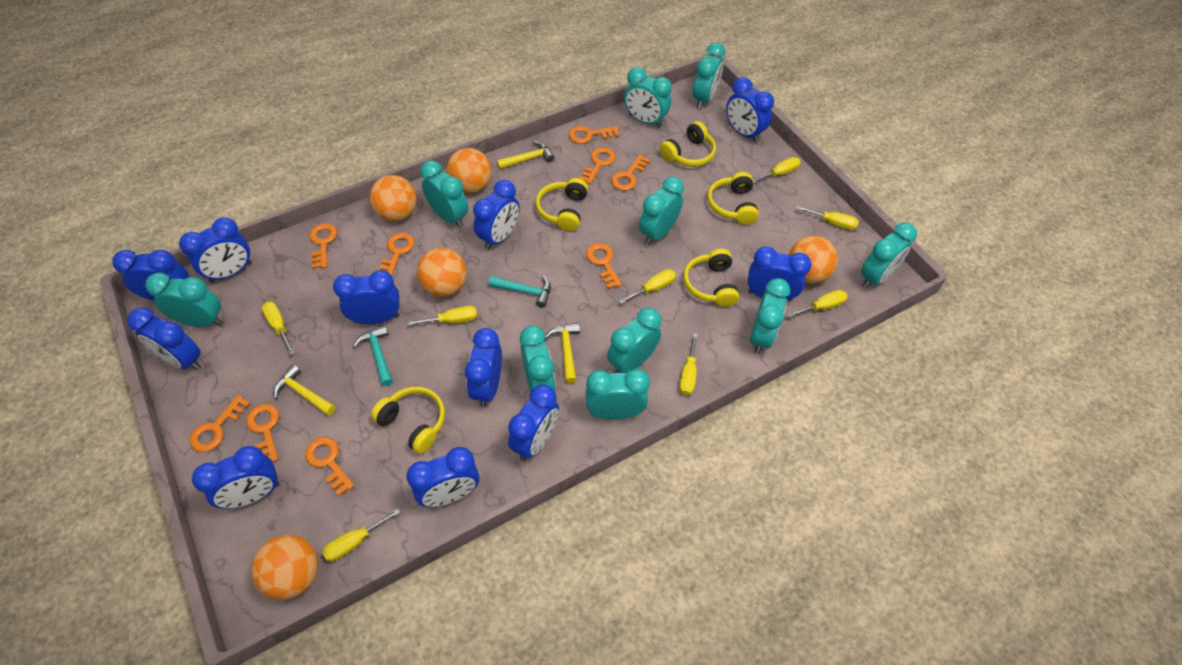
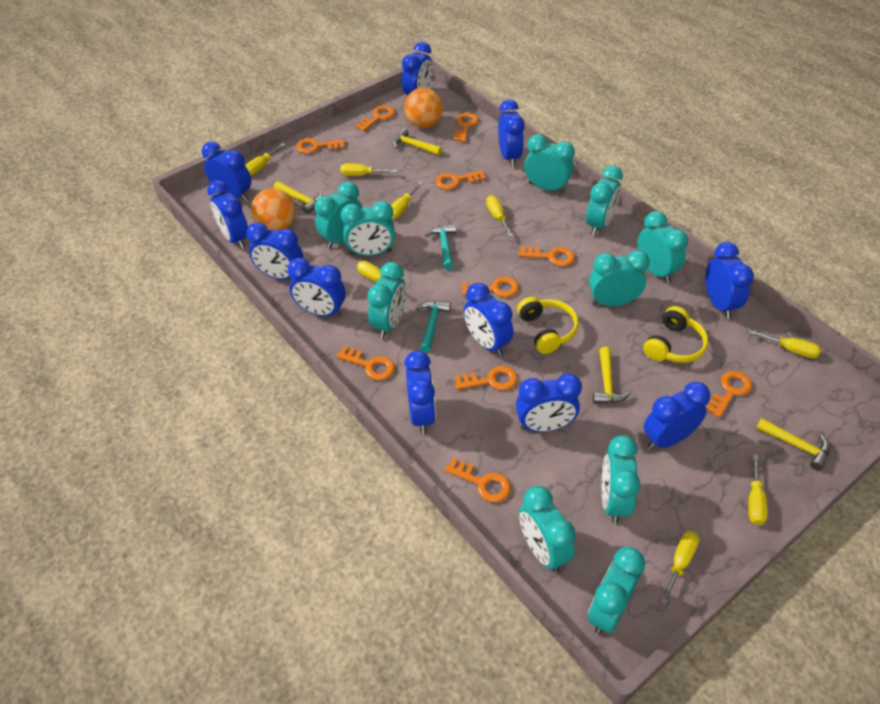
orange ball: 5 -> 2
orange key: 9 -> 10
yellow hammer: 3 -> 4
yellow headphones: 5 -> 2

